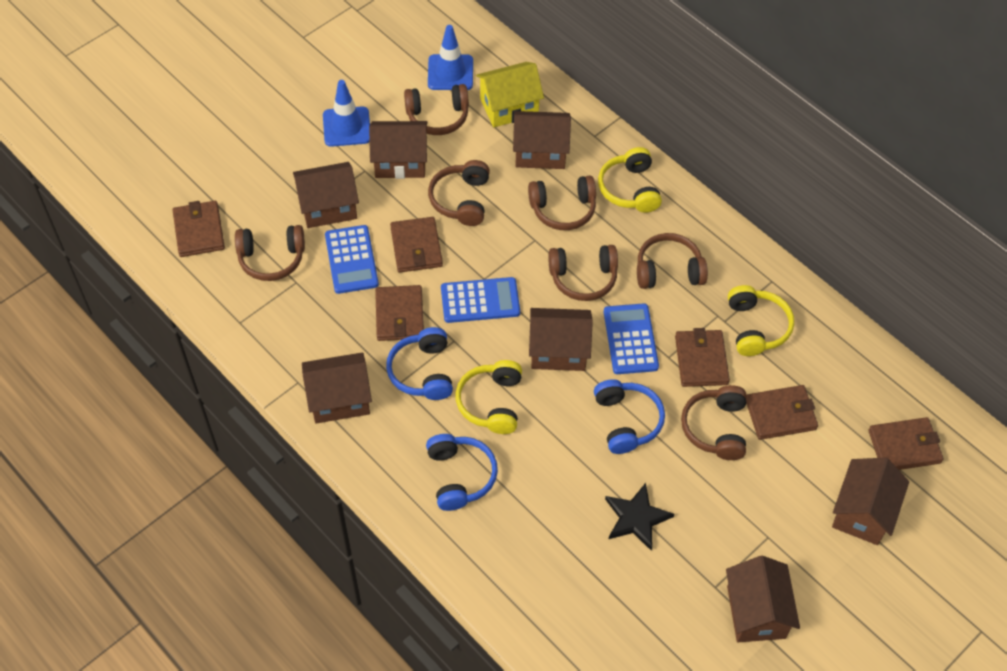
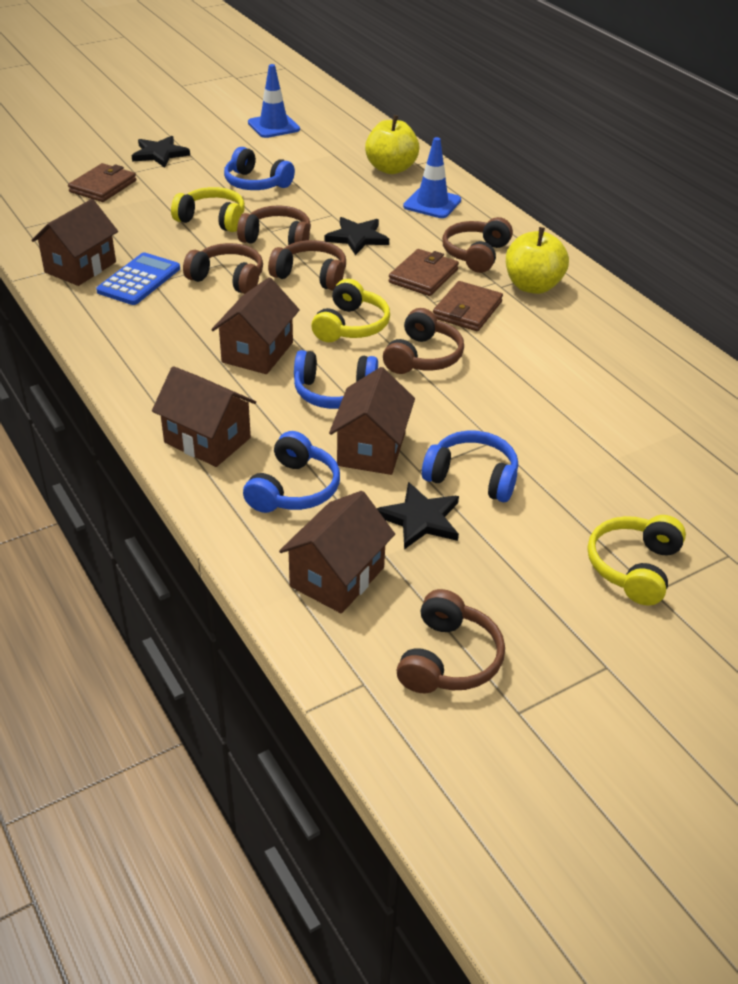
black star: 1 -> 3
blue calculator: 3 -> 1
blue headphones: 3 -> 4
brown headphones: 7 -> 6
brown house: 7 -> 5
brown wallet: 6 -> 3
yellow apple: 0 -> 2
yellow house: 1 -> 0

